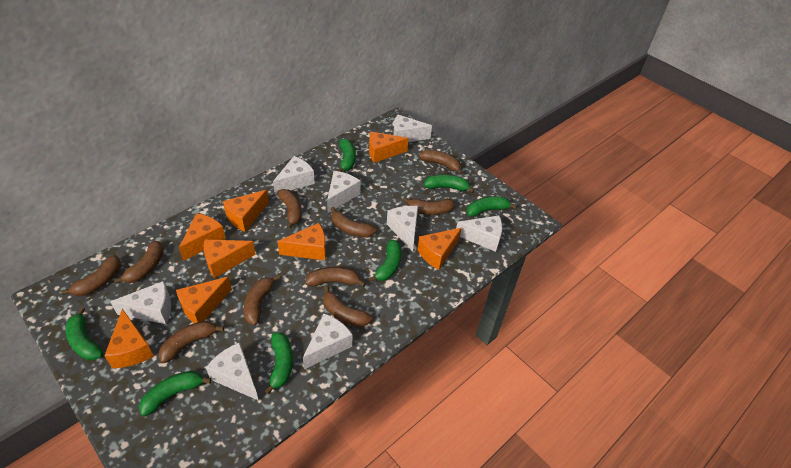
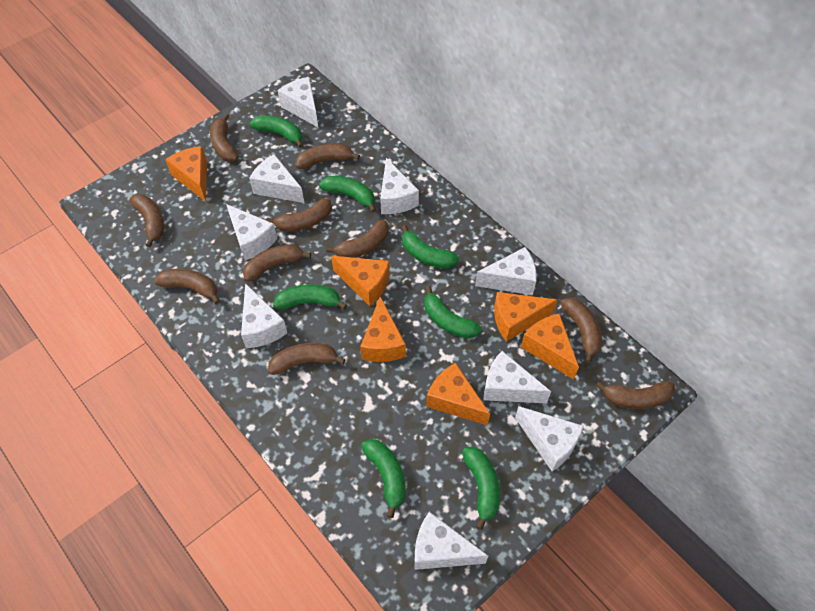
orange cheese: 8 -> 6
white cheese: 8 -> 9

